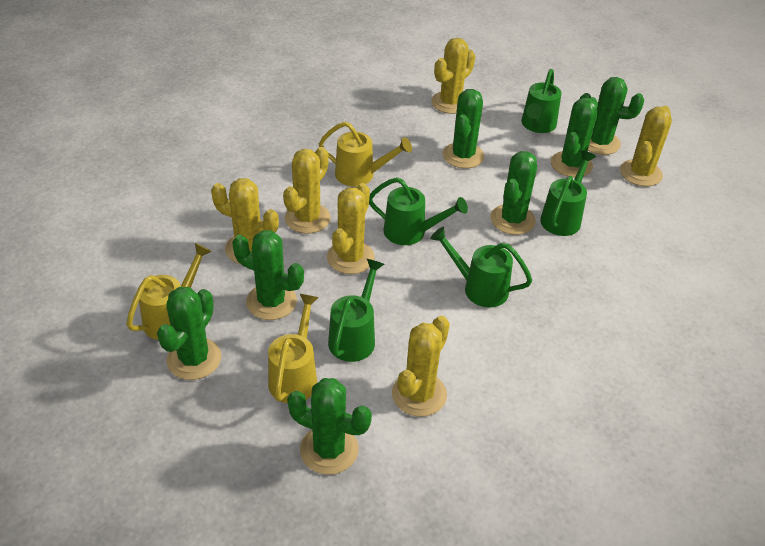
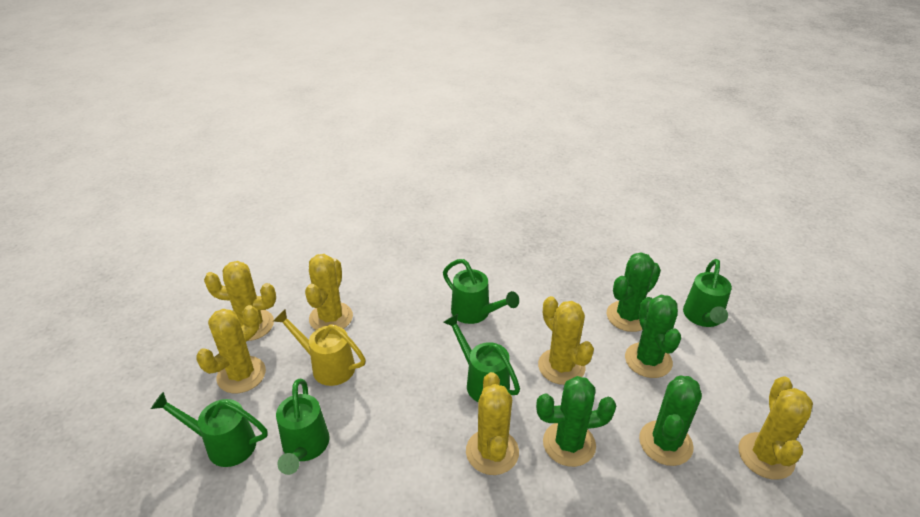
green cactus: 7 -> 4
yellow watering can: 3 -> 1

